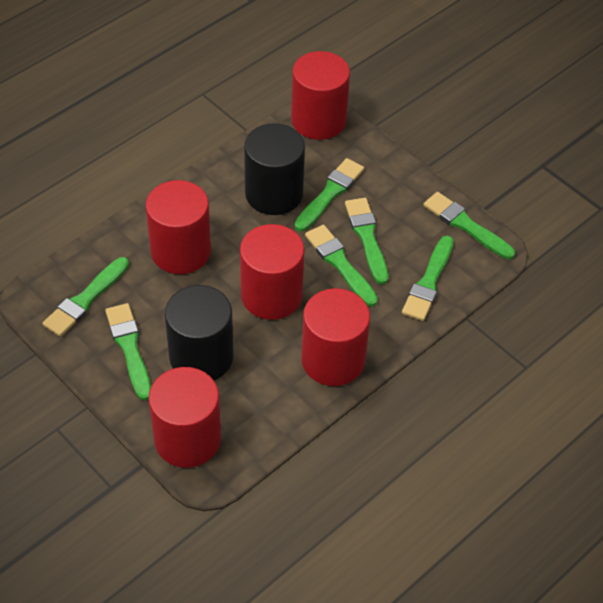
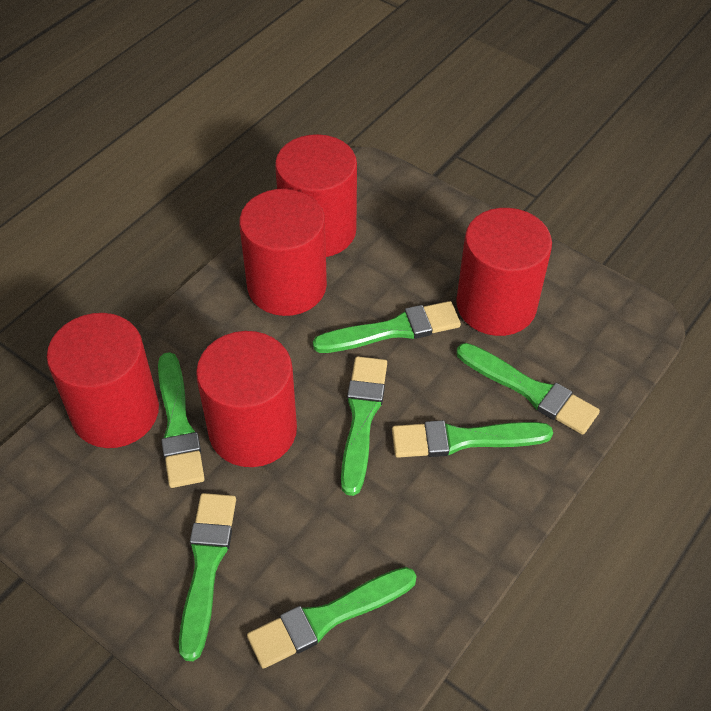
black cylinder: 2 -> 0

